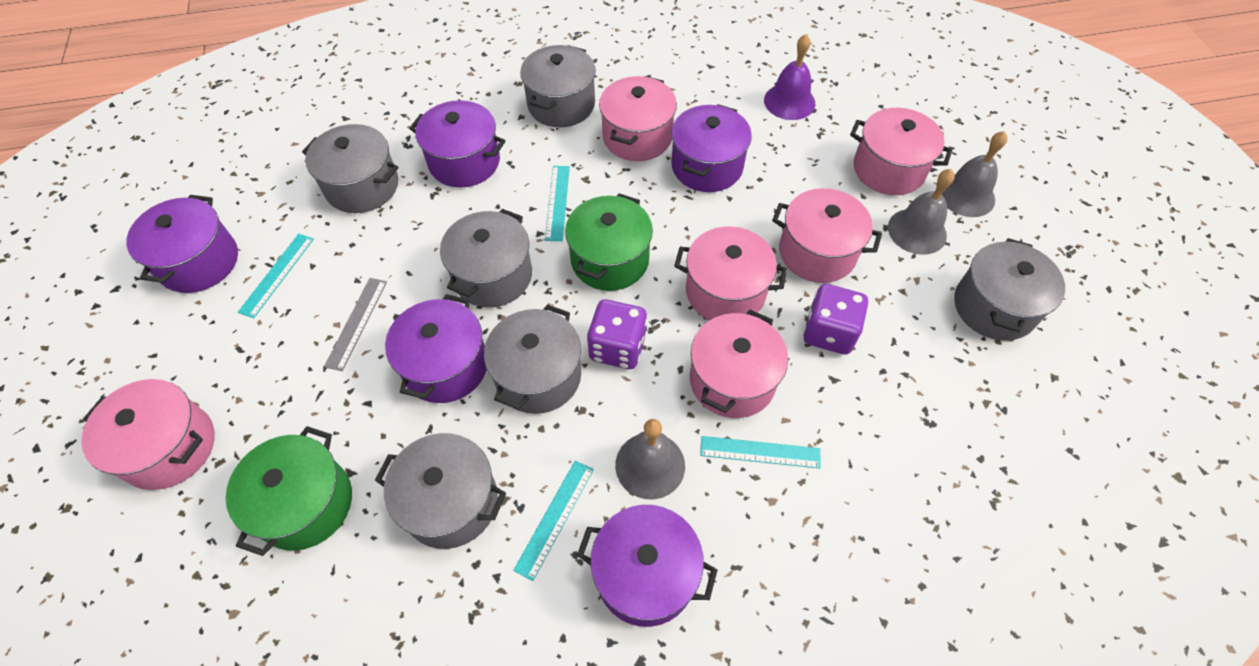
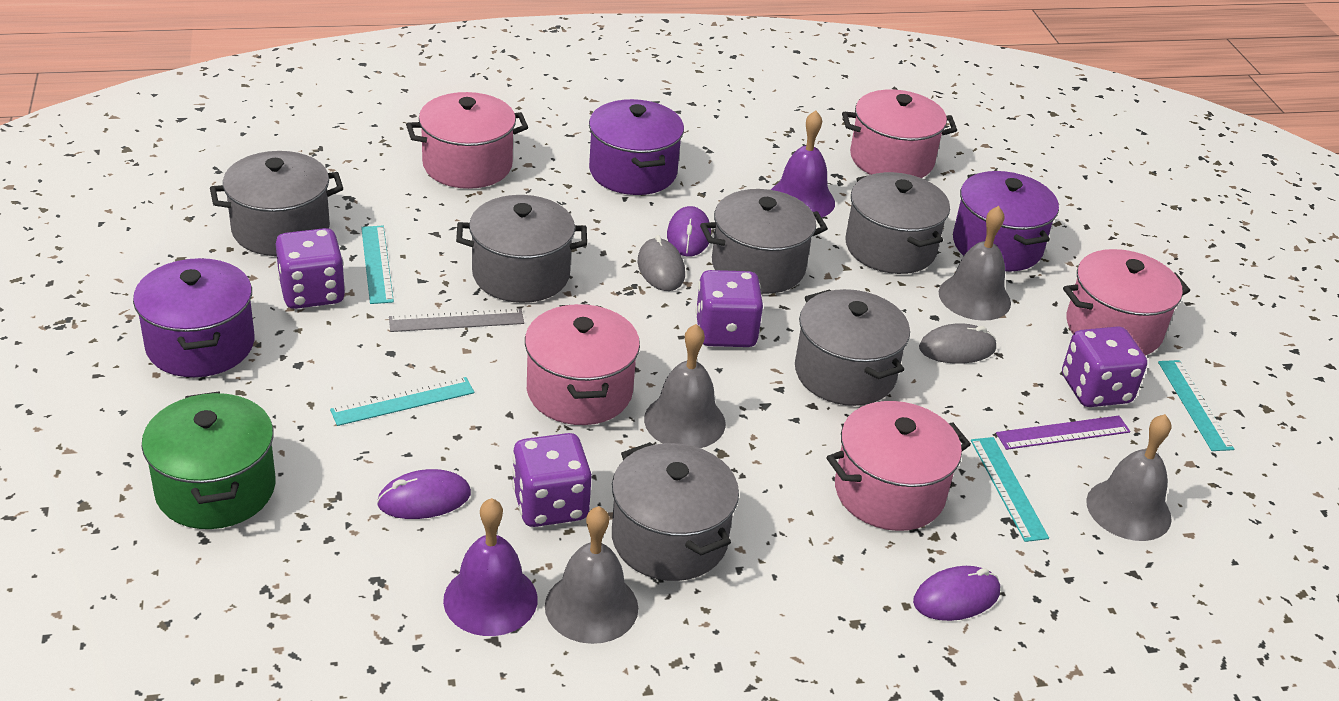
green pot: 2 -> 1
grey bell: 3 -> 4
grey mouse: 0 -> 2
pink pot: 6 -> 5
purple bell: 1 -> 2
purple dice: 2 -> 4
purple mouse: 0 -> 3
purple pot: 5 -> 3
purple ruler: 0 -> 1

